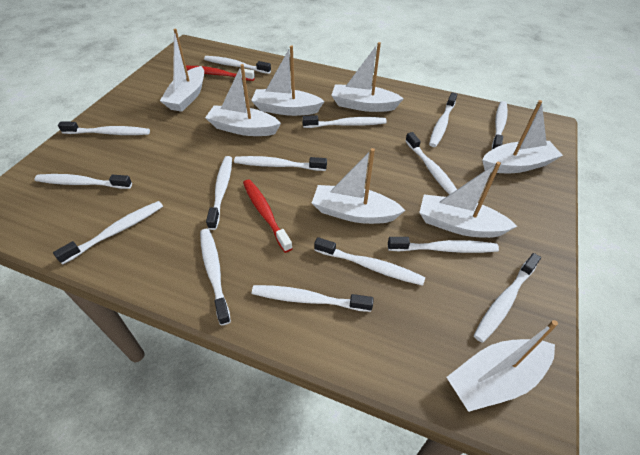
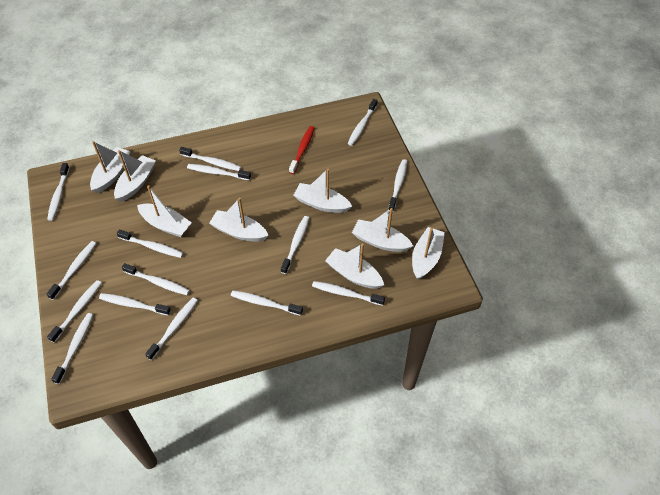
red toothbrush: 2 -> 1

